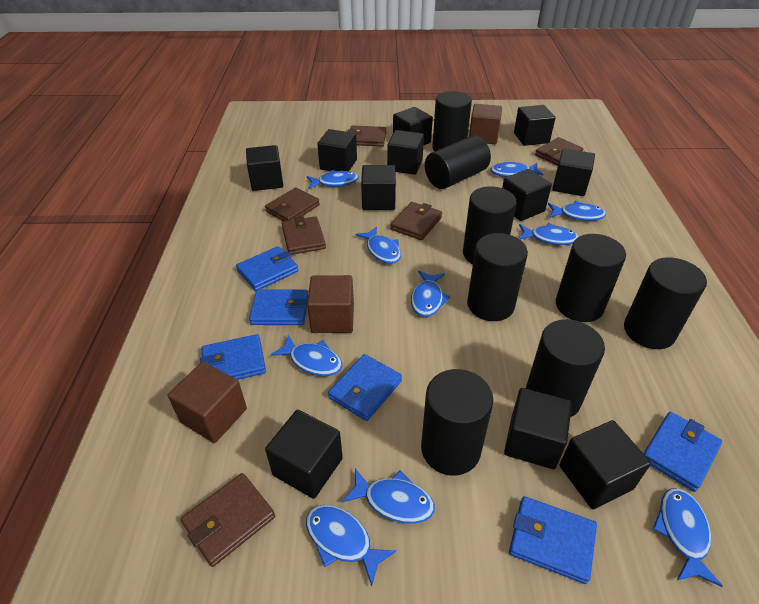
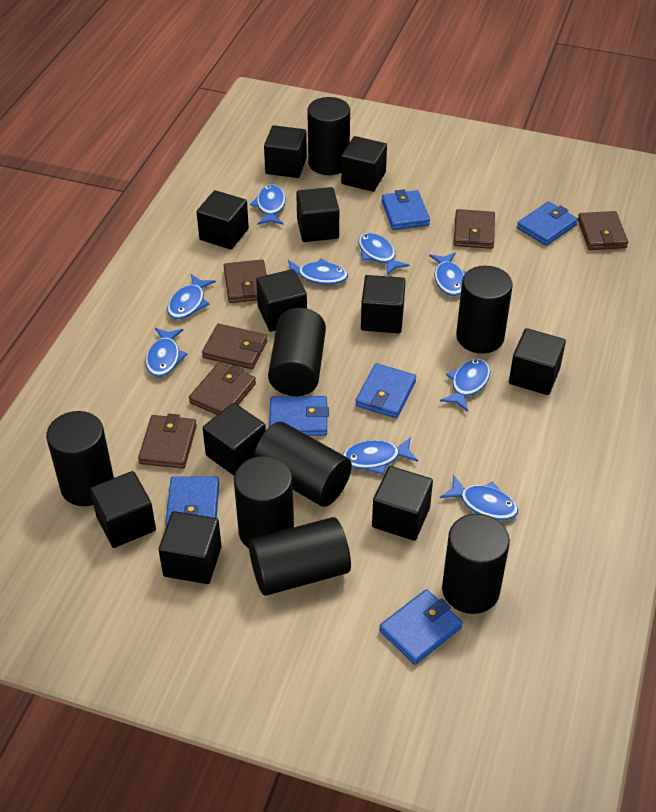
blue fish: 10 -> 9
brown cube: 3 -> 0

